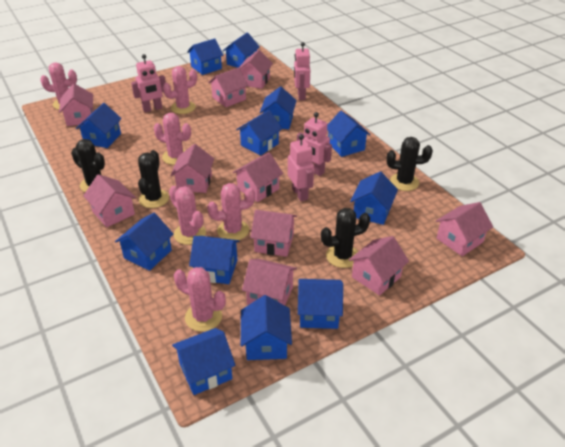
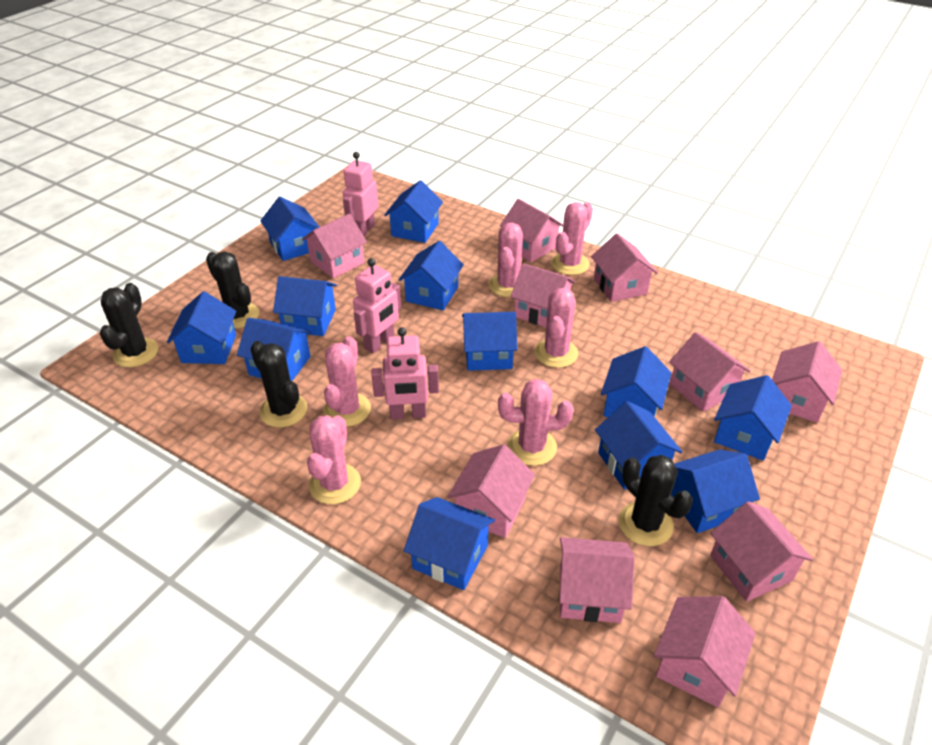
pink robot: 4 -> 3

